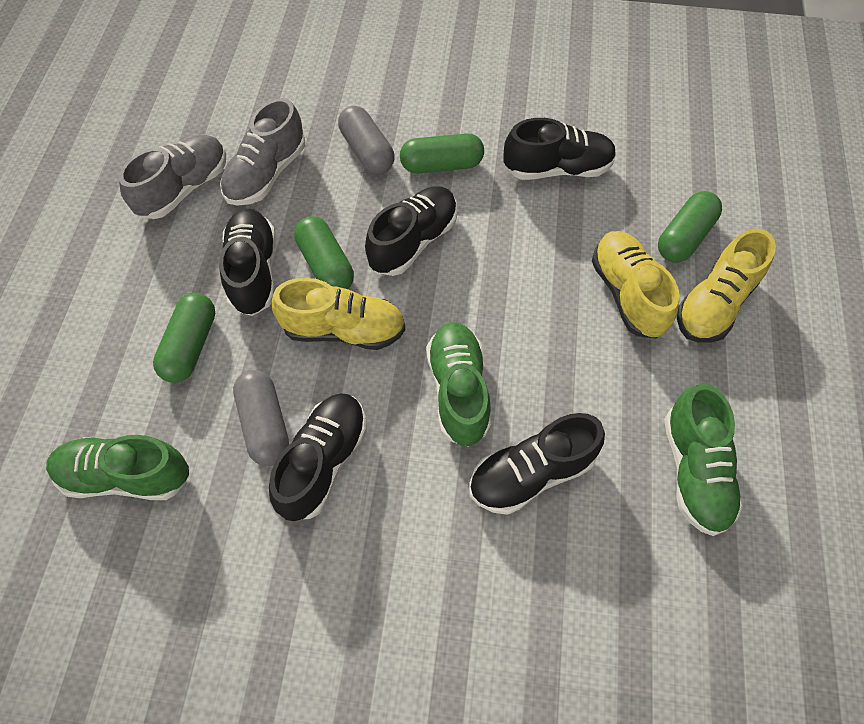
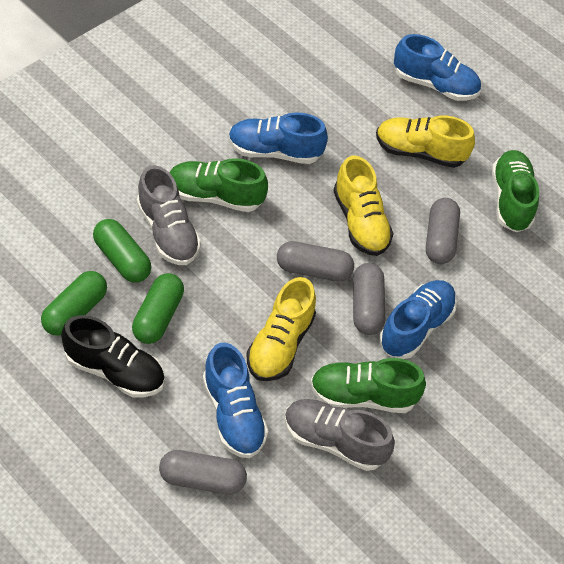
black shoe: 5 -> 1
blue shoe: 0 -> 4
green capsule: 4 -> 3
grey capsule: 2 -> 4

